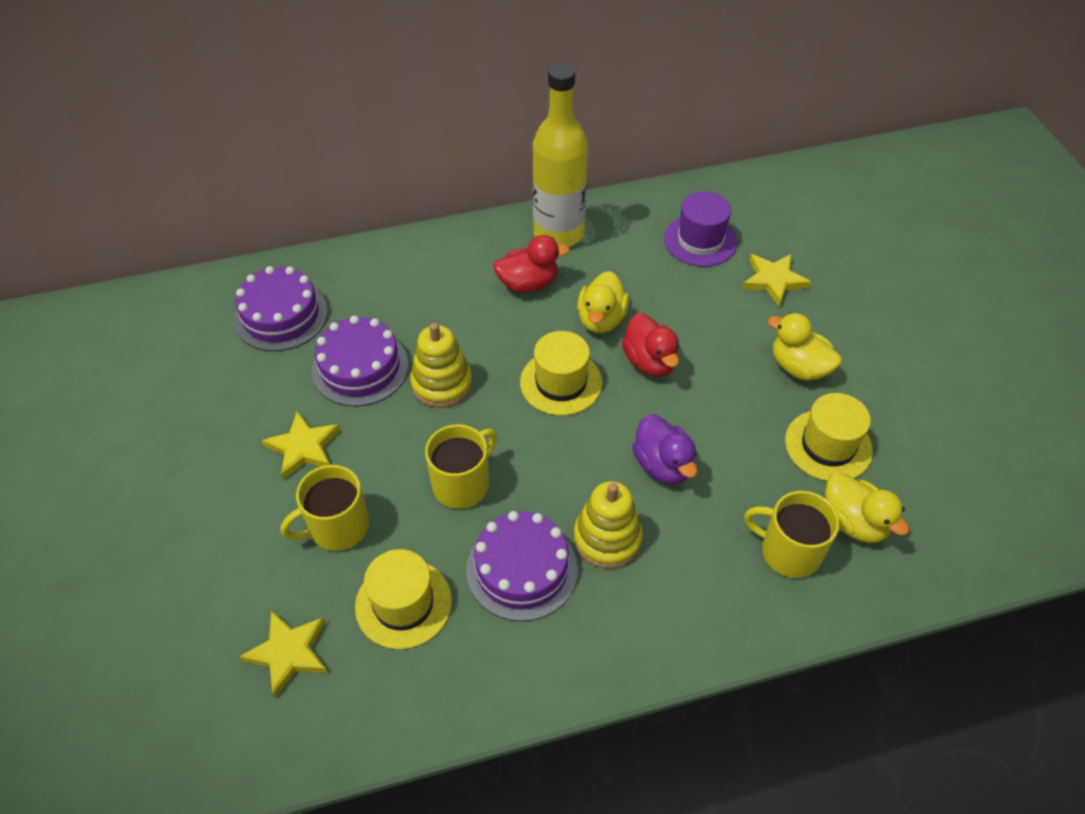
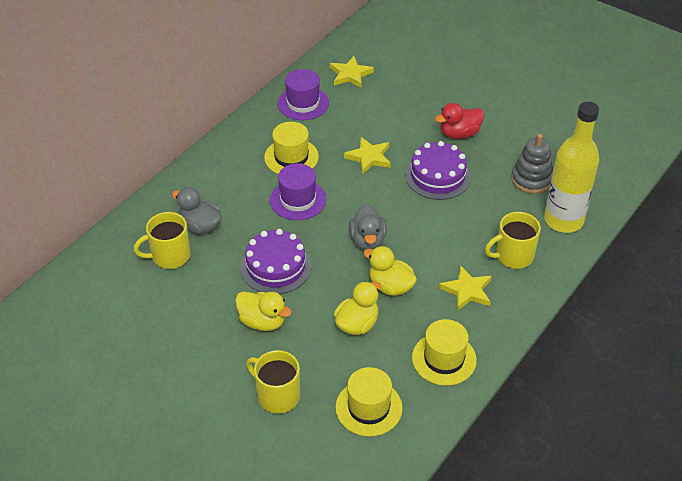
grey duck: 0 -> 2
grey stacking toy: 0 -> 1
purple cake: 3 -> 2
purple duck: 1 -> 0
purple hat: 1 -> 2
red duck: 2 -> 1
yellow stacking toy: 2 -> 0

